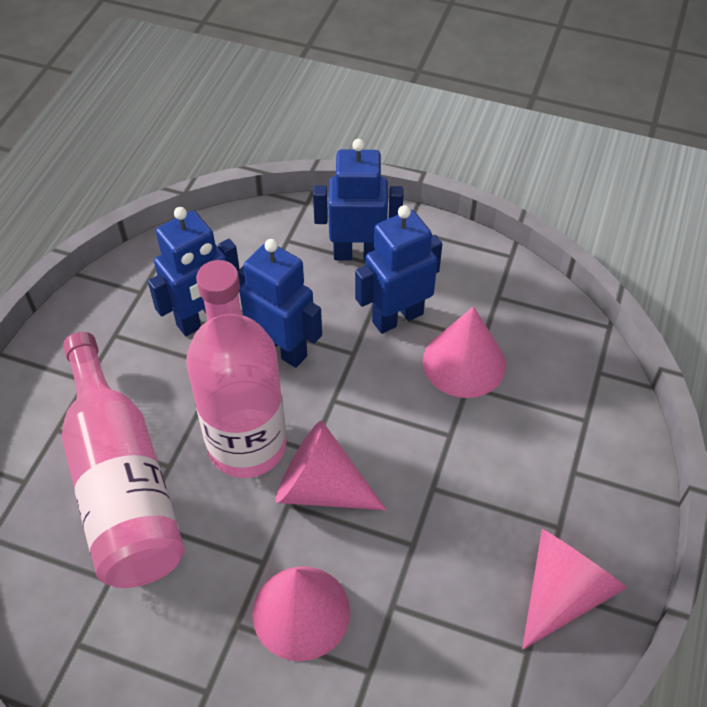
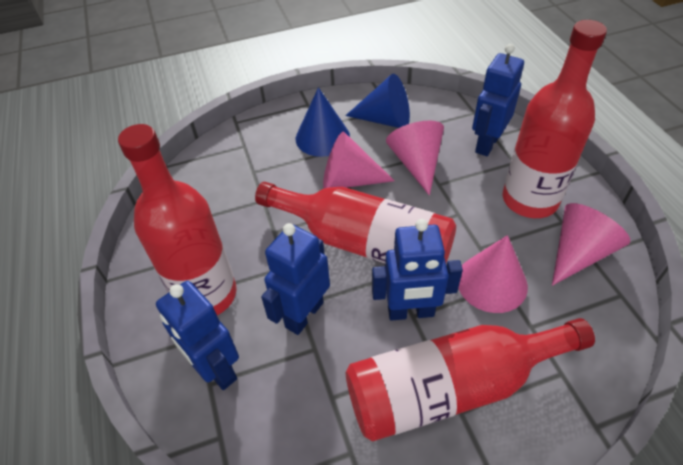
blue cone: 0 -> 2
pink bottle: 2 -> 0
red bottle: 0 -> 4

